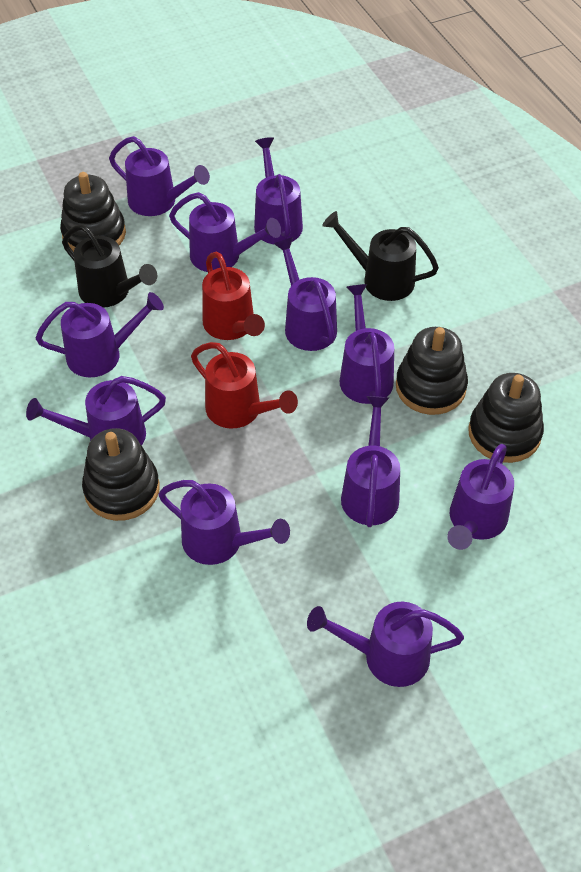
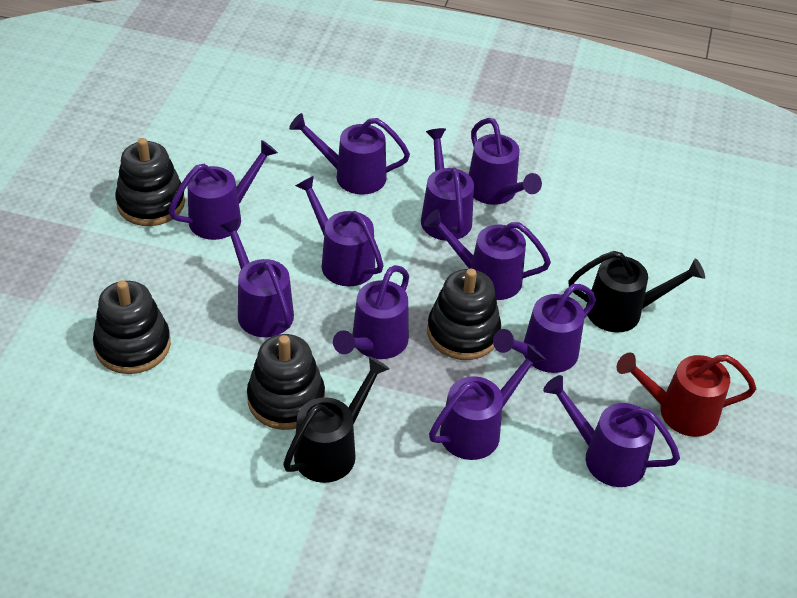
red watering can: 2 -> 1

